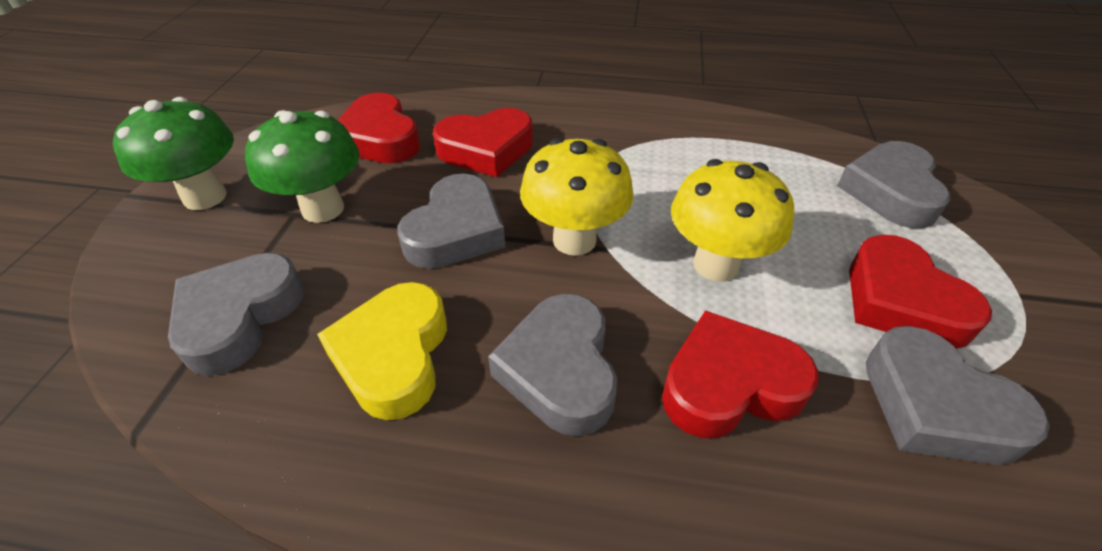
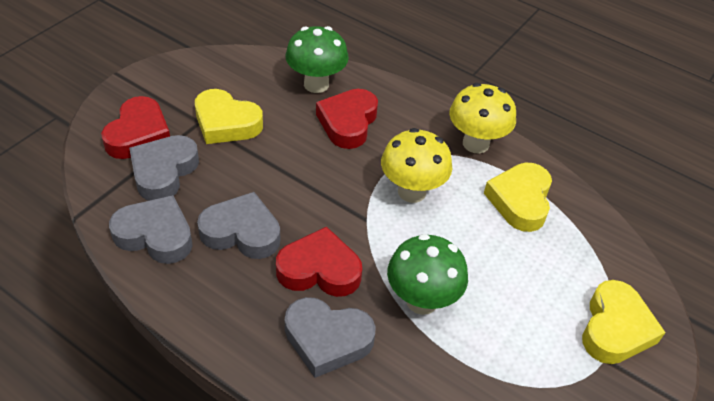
grey heart: 5 -> 4
red heart: 4 -> 3
yellow heart: 1 -> 3

